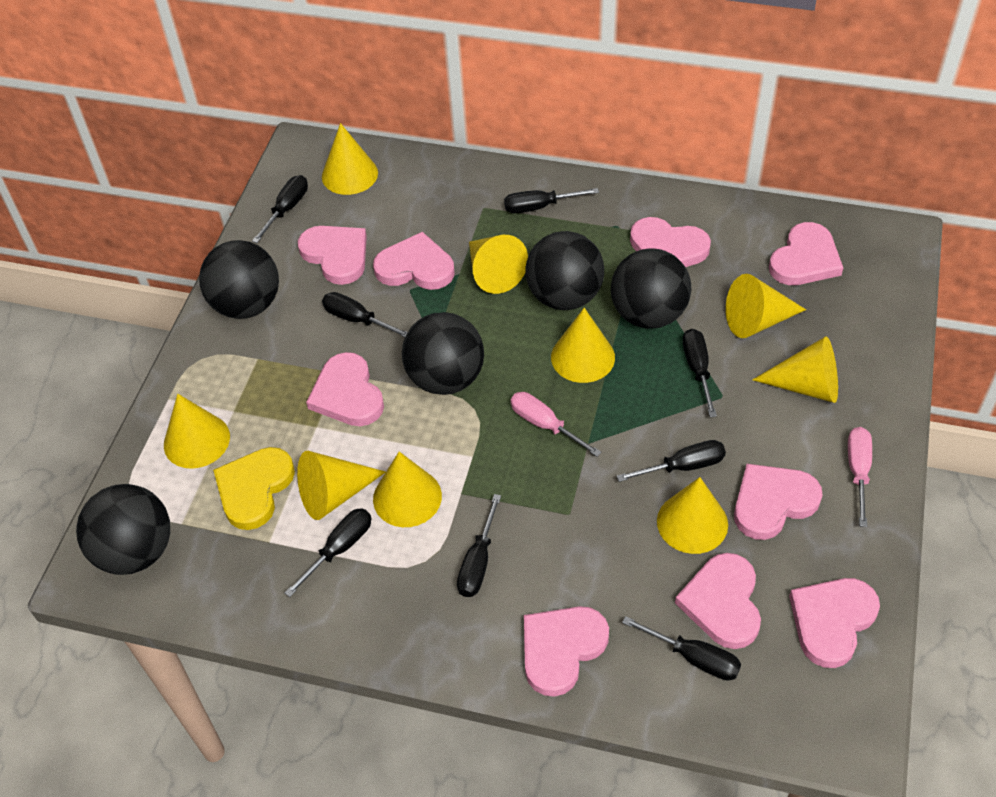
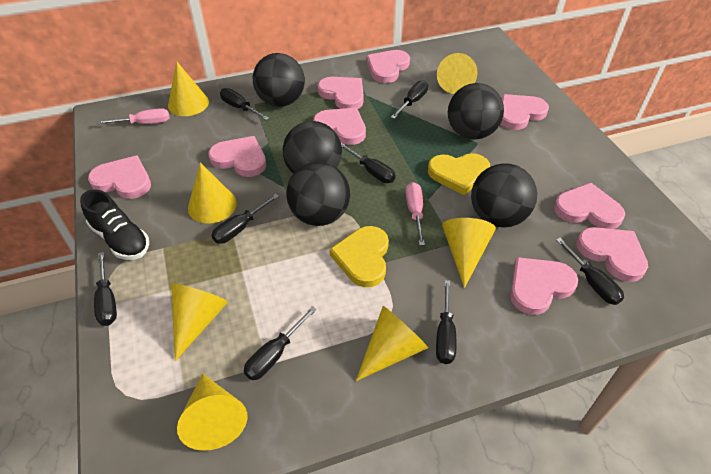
black shoe: 0 -> 1
yellow cone: 9 -> 7
yellow heart: 1 -> 2

